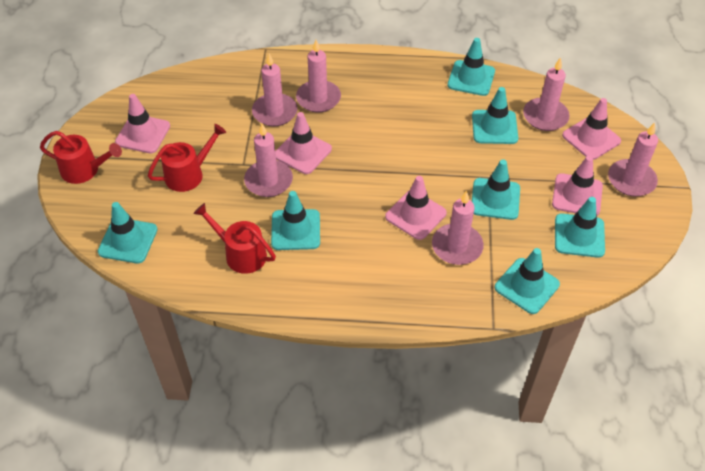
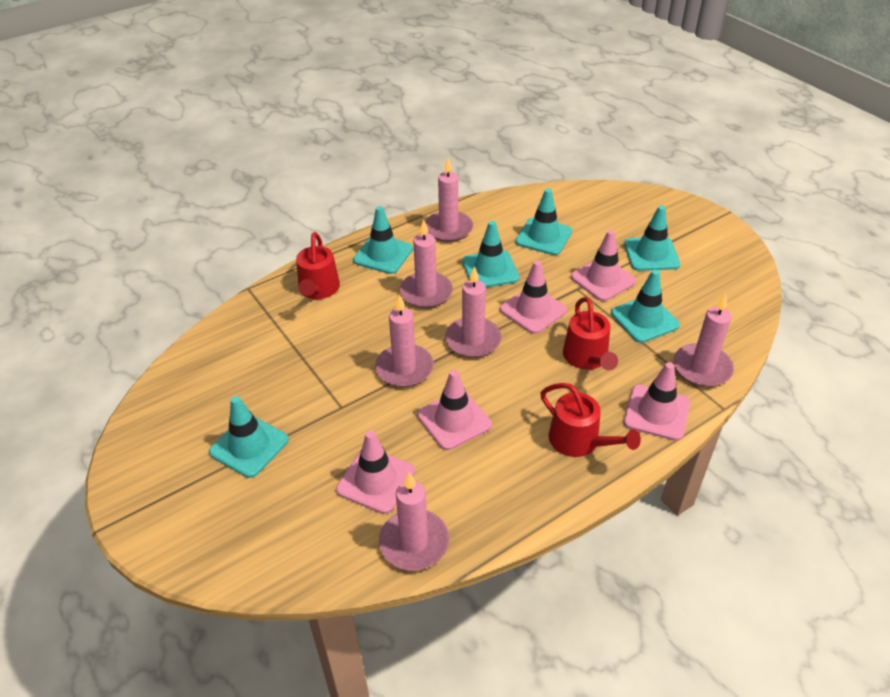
turquoise traffic cone: 7 -> 6

